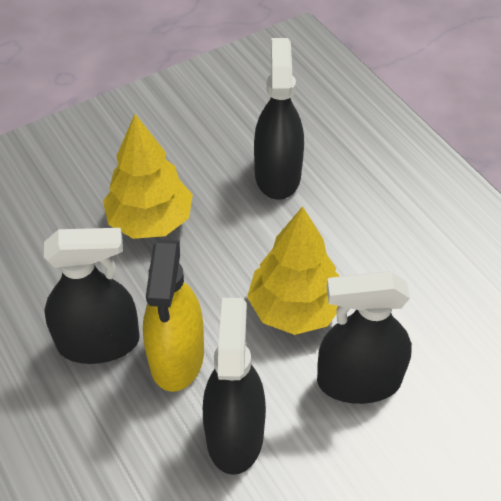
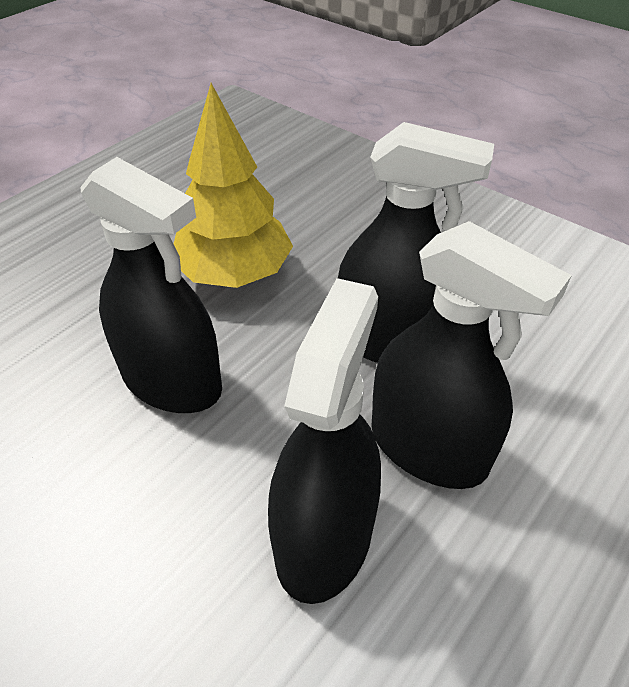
yellow spray bottle: 1 -> 0
yellow tree: 2 -> 1

